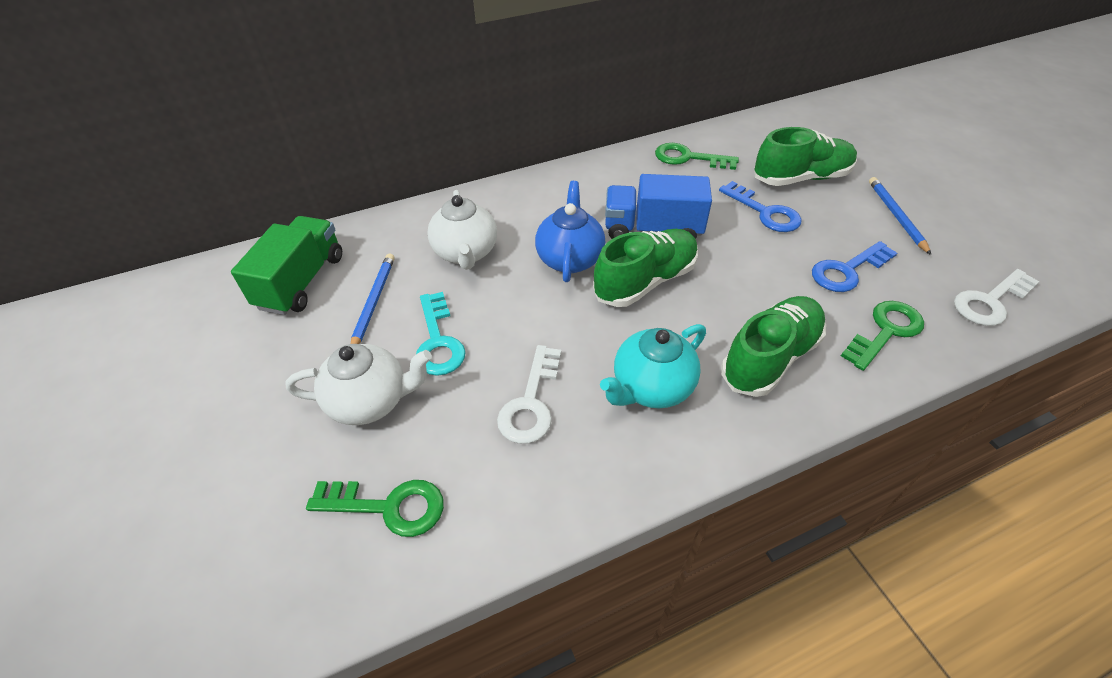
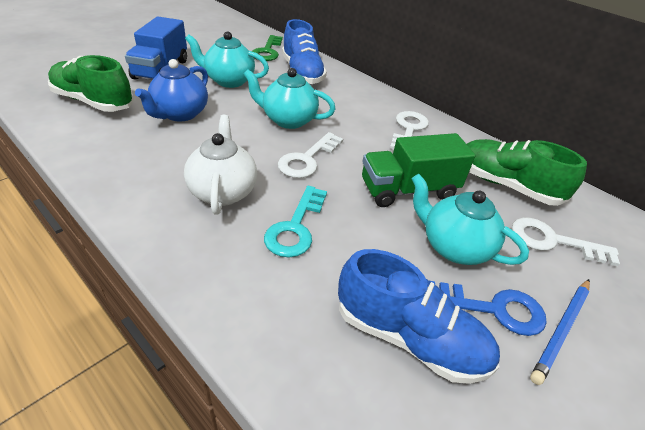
blue key: 2 -> 1
blue pencil: 2 -> 1
blue shoe: 0 -> 2
green key: 3 -> 1
green shoe: 3 -> 2
turquoise teapot: 1 -> 3
white key: 2 -> 3
white teapot: 2 -> 1

